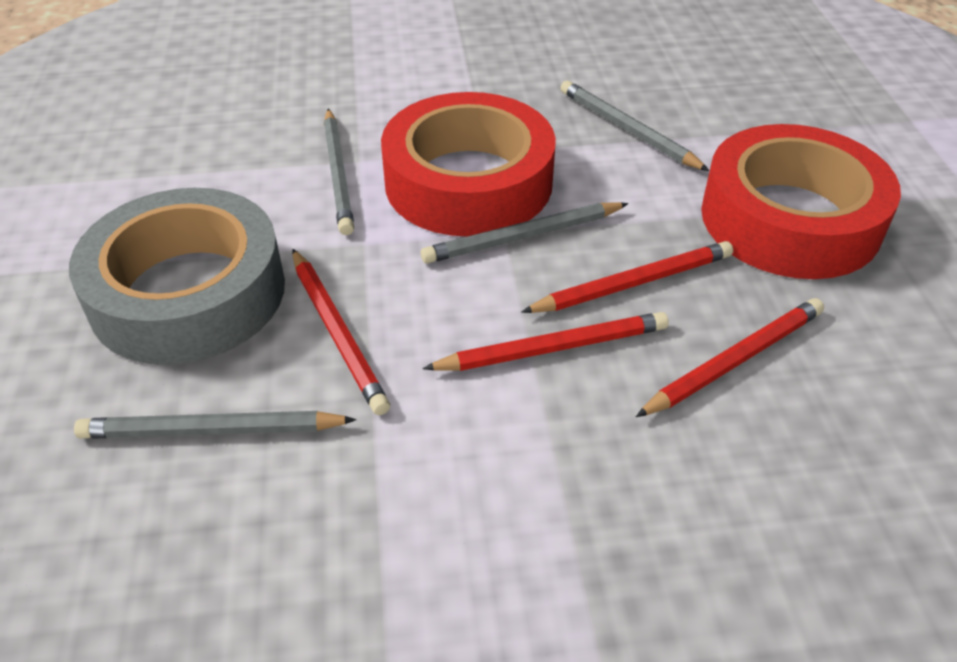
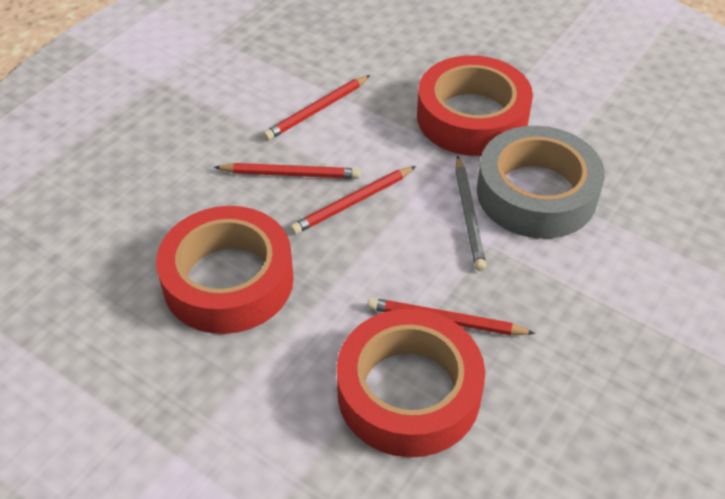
grey pencil: 4 -> 1
red tape: 2 -> 3

